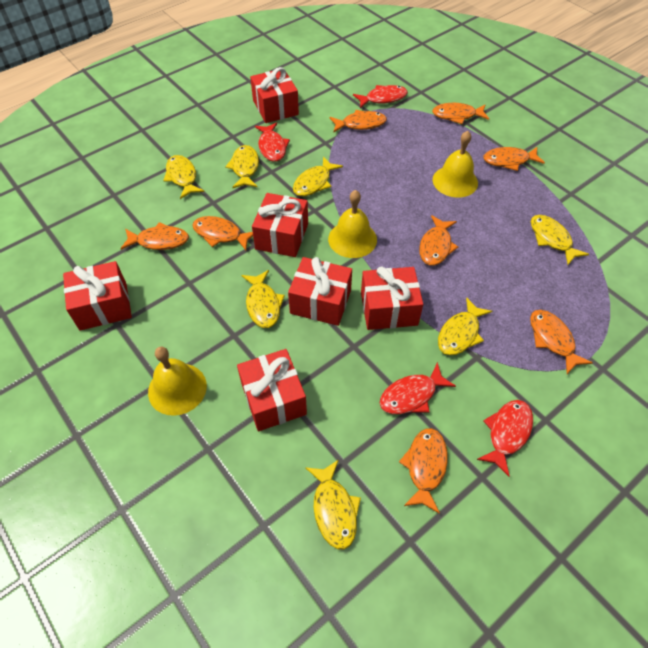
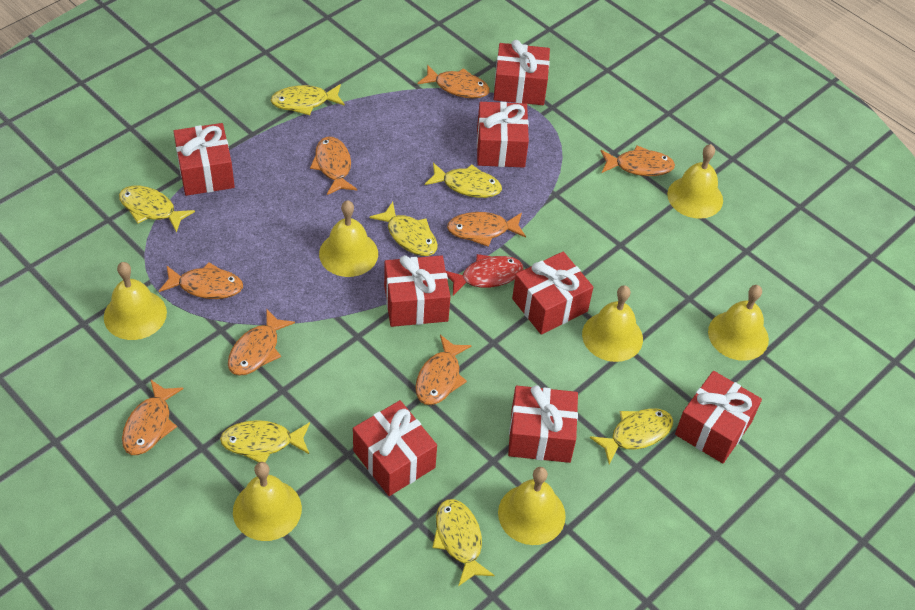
red fish: 4 -> 1
red gift: 6 -> 8
yellow bell: 3 -> 7

